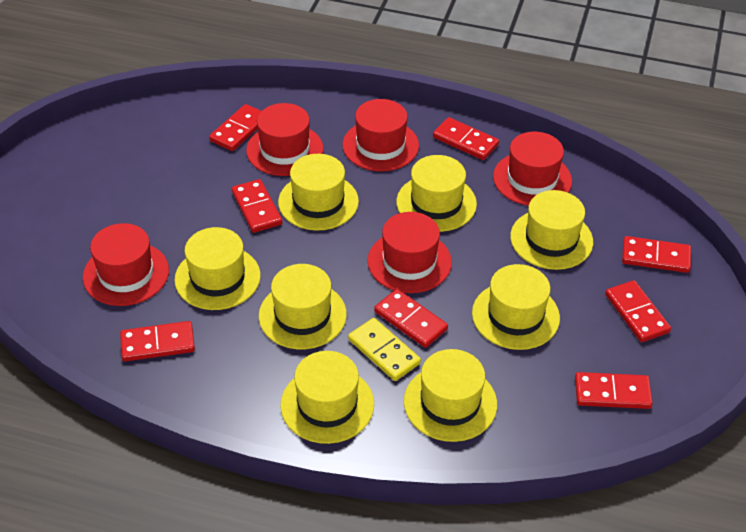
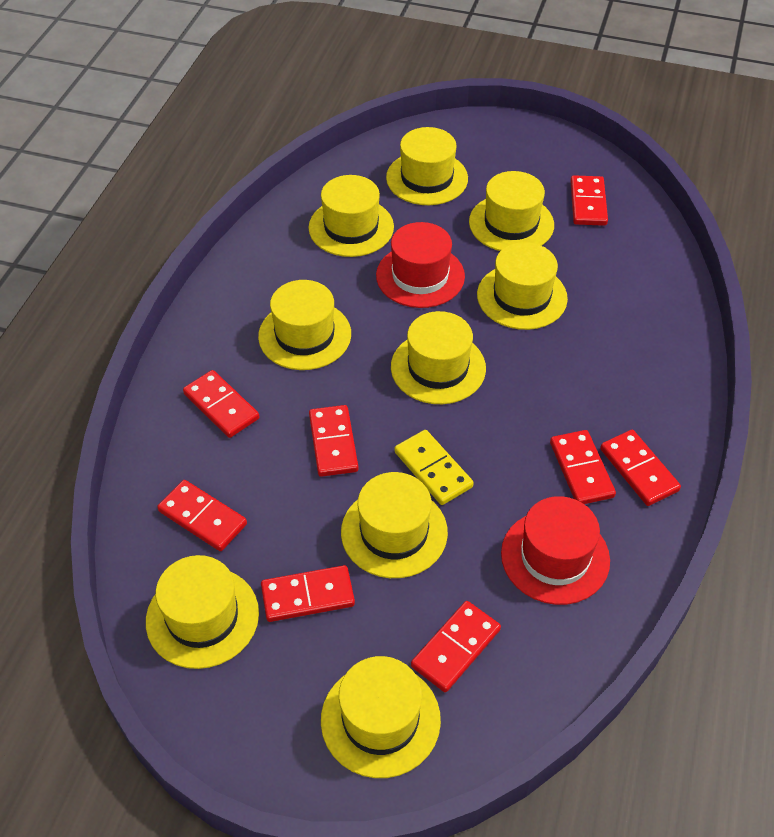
red hat: 5 -> 2
yellow hat: 8 -> 9

